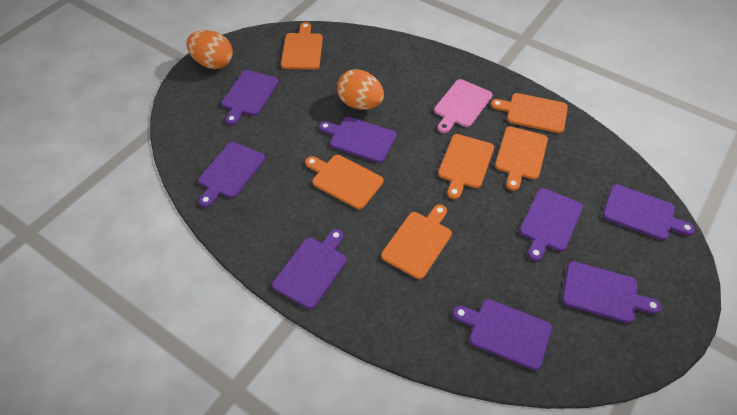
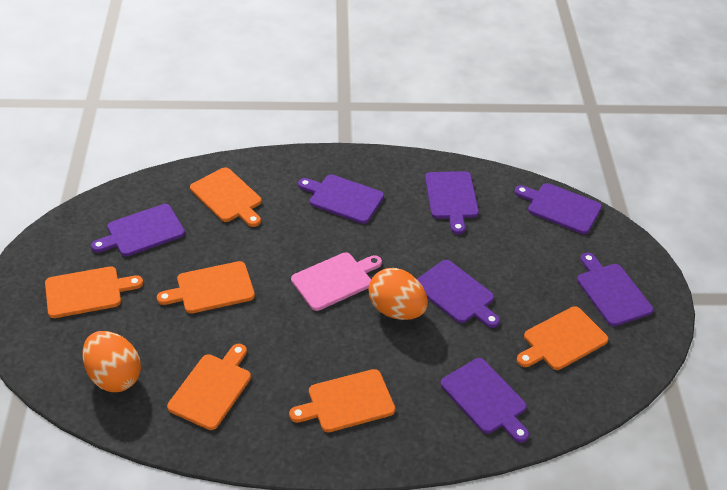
purple cutting board: 8 -> 7

